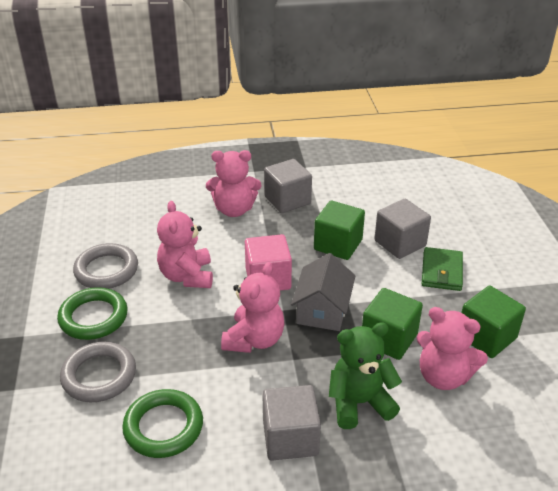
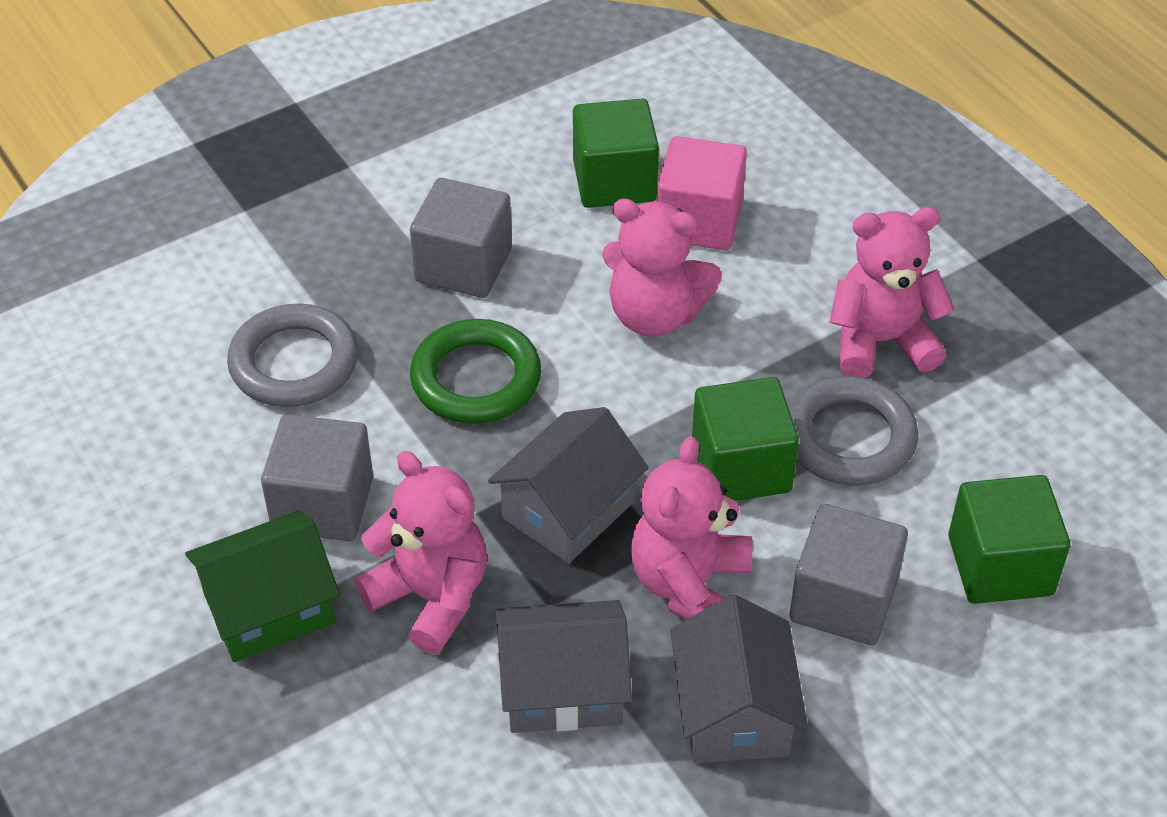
green house: 0 -> 1
green ring: 2 -> 1
green teddy bear: 1 -> 0
green wallet: 1 -> 0
grey house: 1 -> 3

